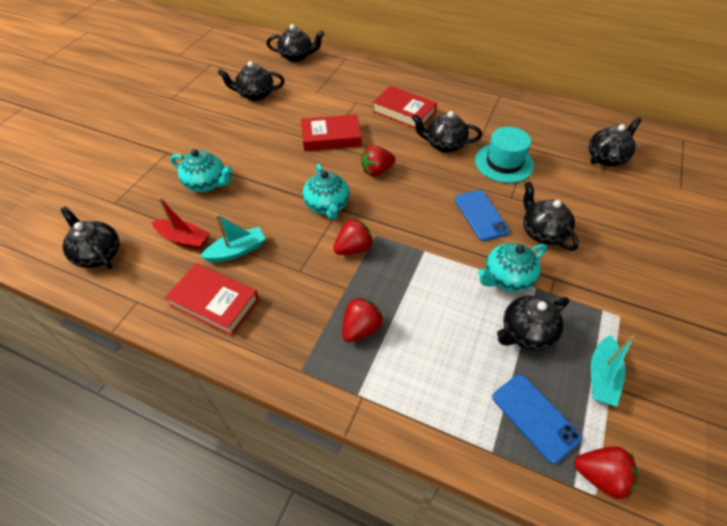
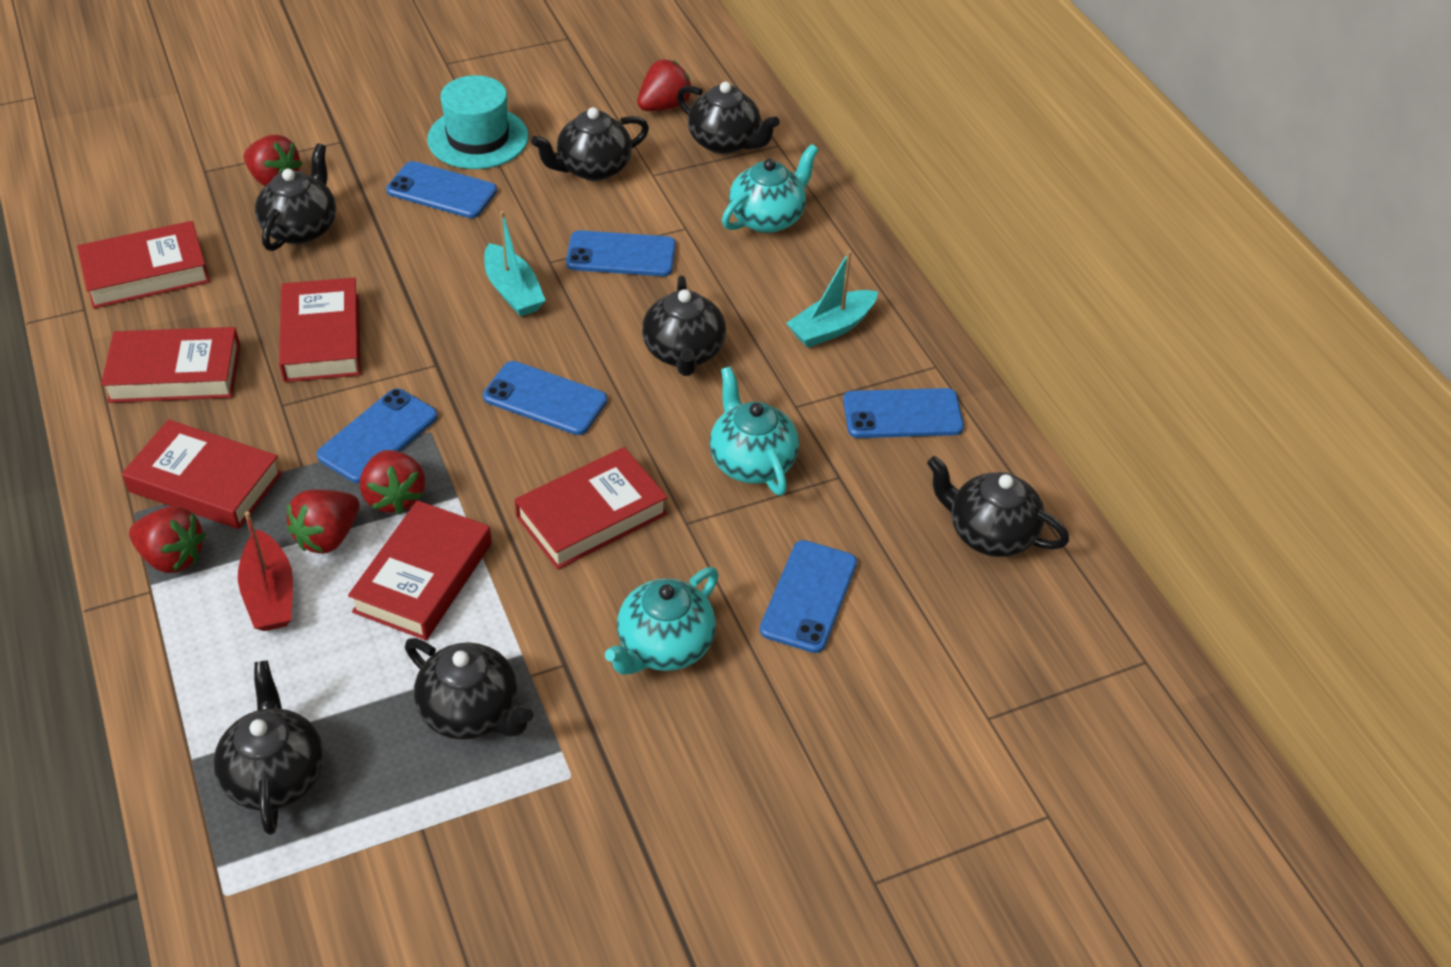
blue phone: 2 -> 6
red book: 3 -> 6
red strawberry: 4 -> 5

